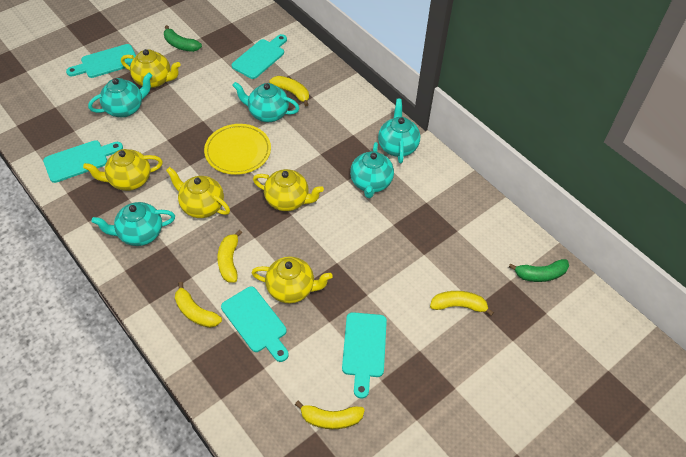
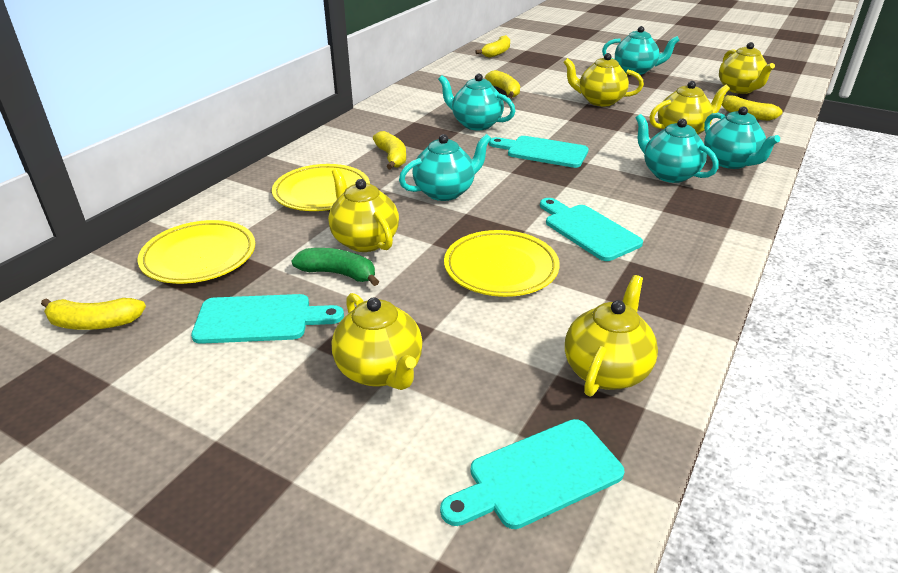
green banana: 2 -> 1
turquoise cutting board: 5 -> 4
yellow plate: 1 -> 3
yellow teapot: 5 -> 6

